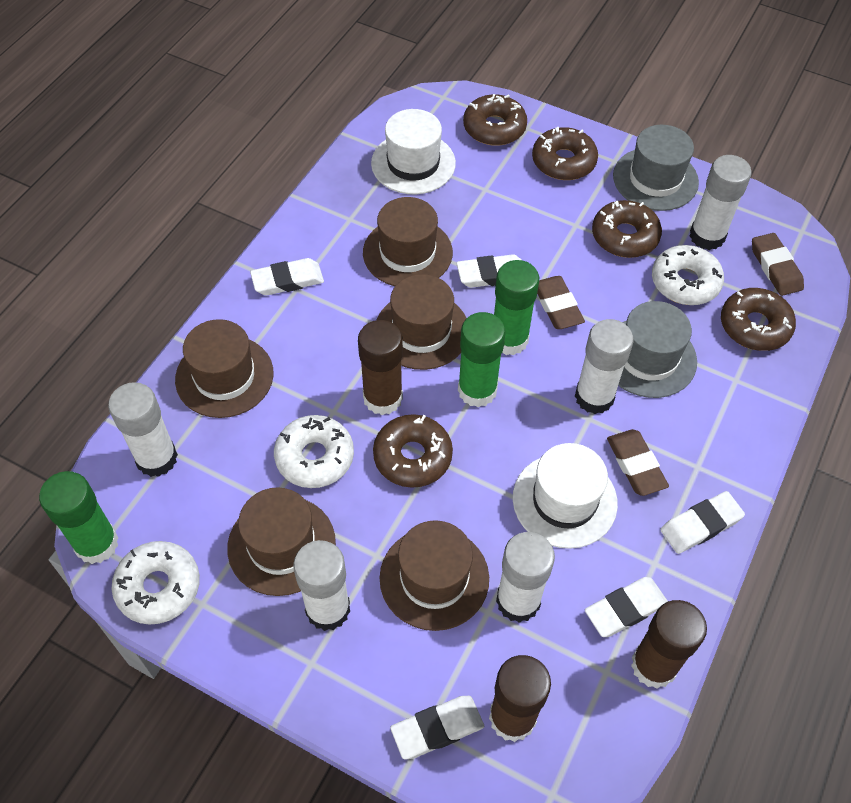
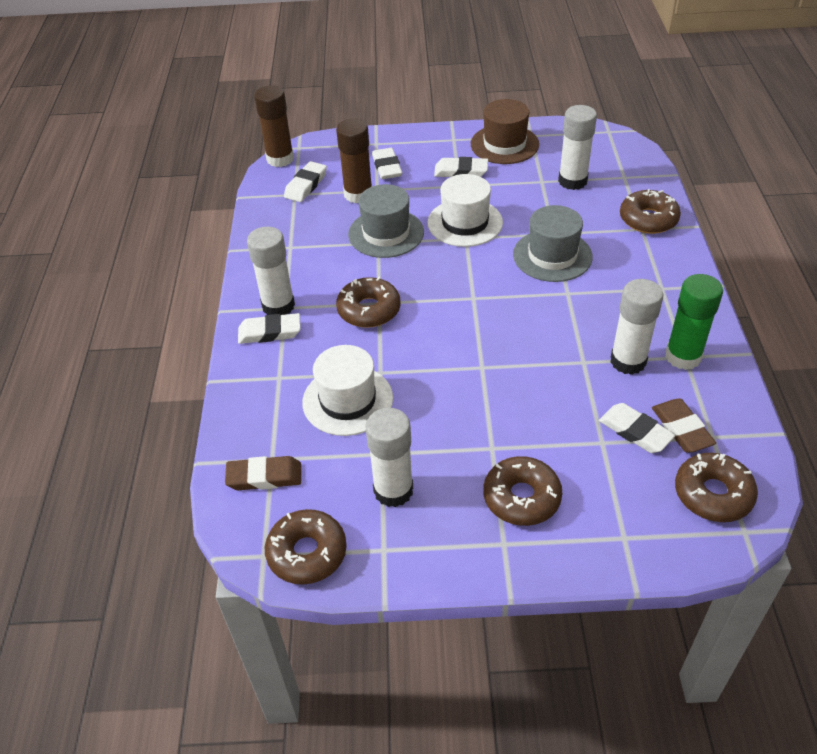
brown eraser: 3 -> 2
brown glue stick: 3 -> 2
brown hat: 5 -> 1
green glue stick: 3 -> 1
white donut: 3 -> 0
white glue stick: 5 -> 4

